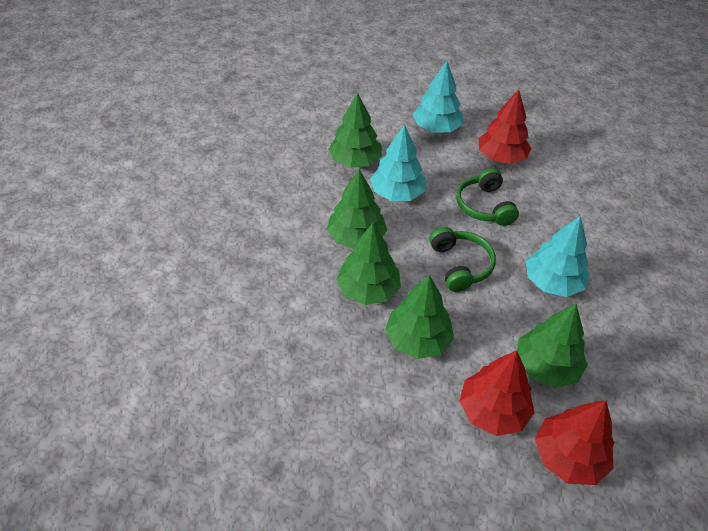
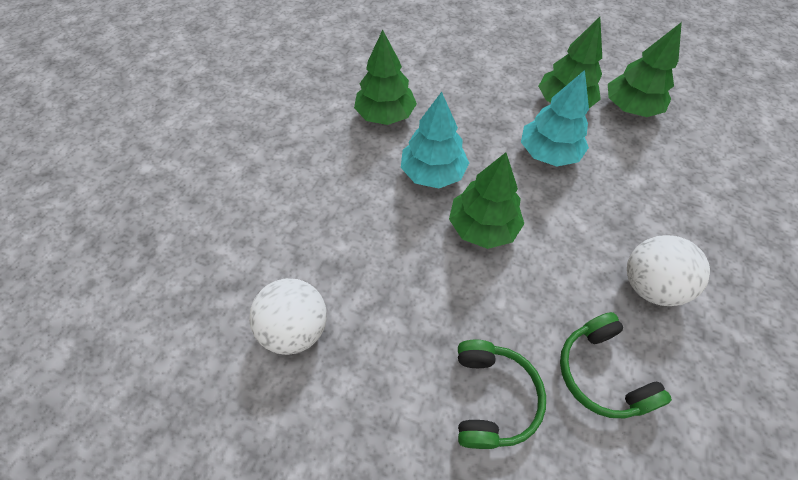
green tree: 5 -> 4
red tree: 3 -> 0
turquoise tree: 3 -> 2
white ball: 0 -> 2

